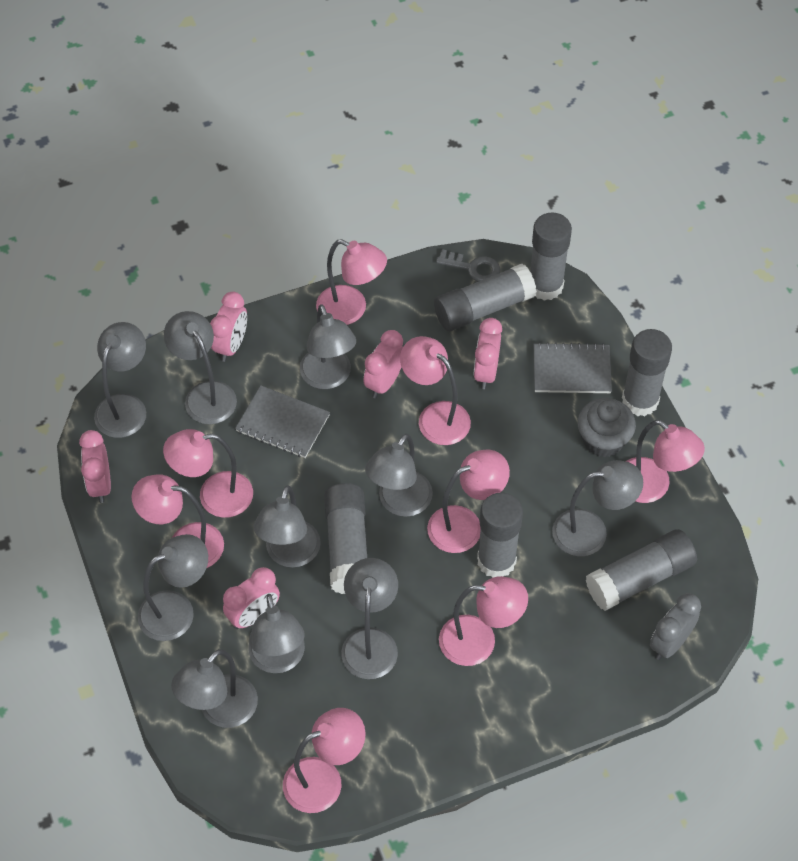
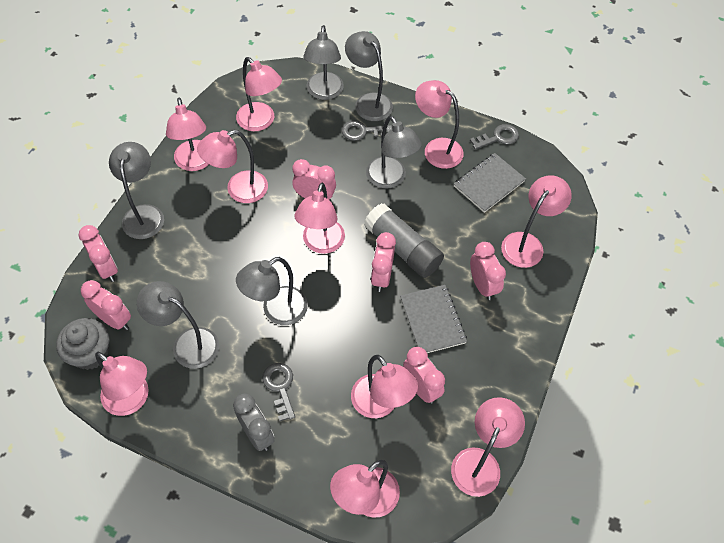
grey glue stick: 6 -> 1
grey key: 1 -> 3
grey lamp: 10 -> 6
pink clock: 5 -> 6
pink lamp: 8 -> 10

